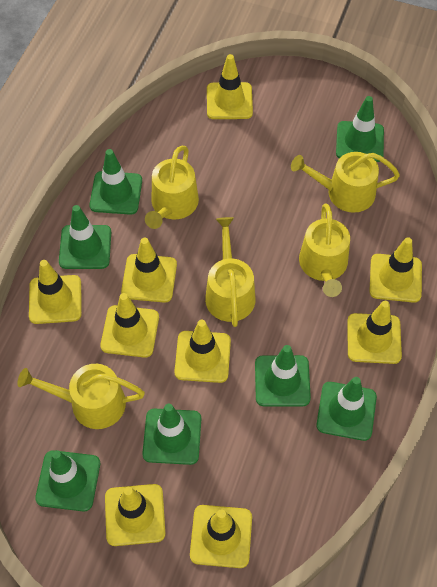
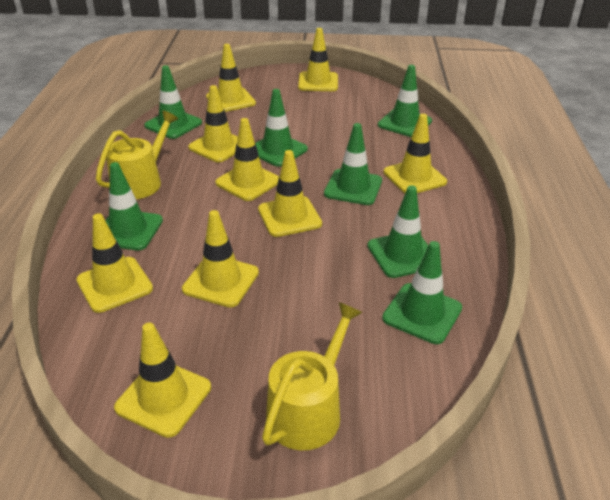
yellow watering can: 5 -> 2

